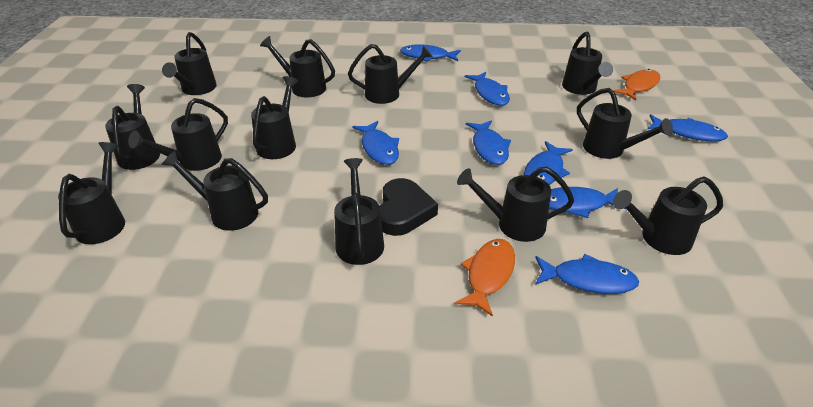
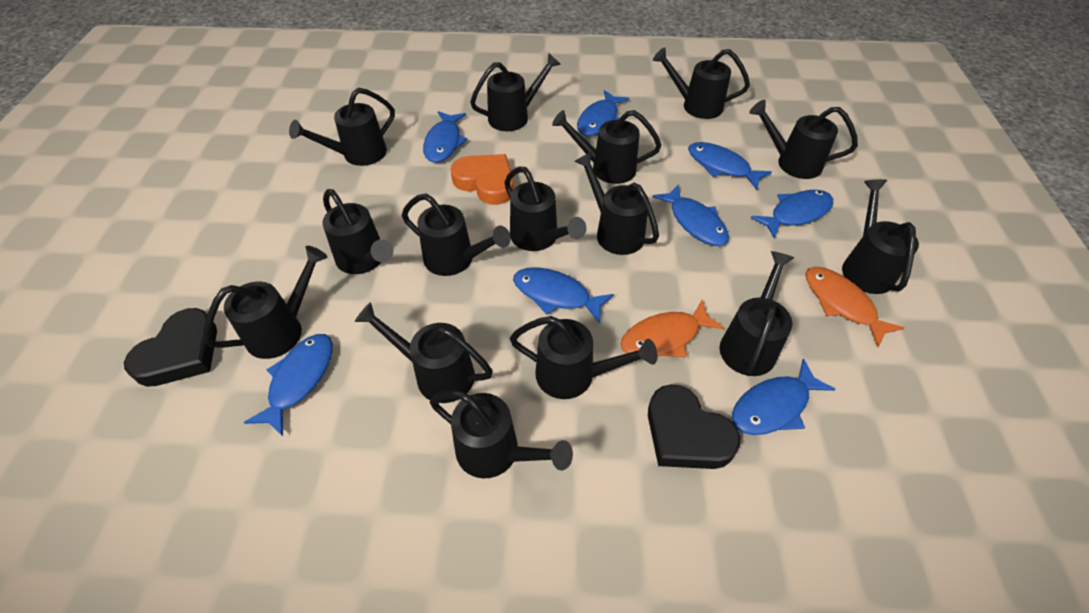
black heart: 1 -> 2
black watering can: 13 -> 15
orange heart: 0 -> 1

